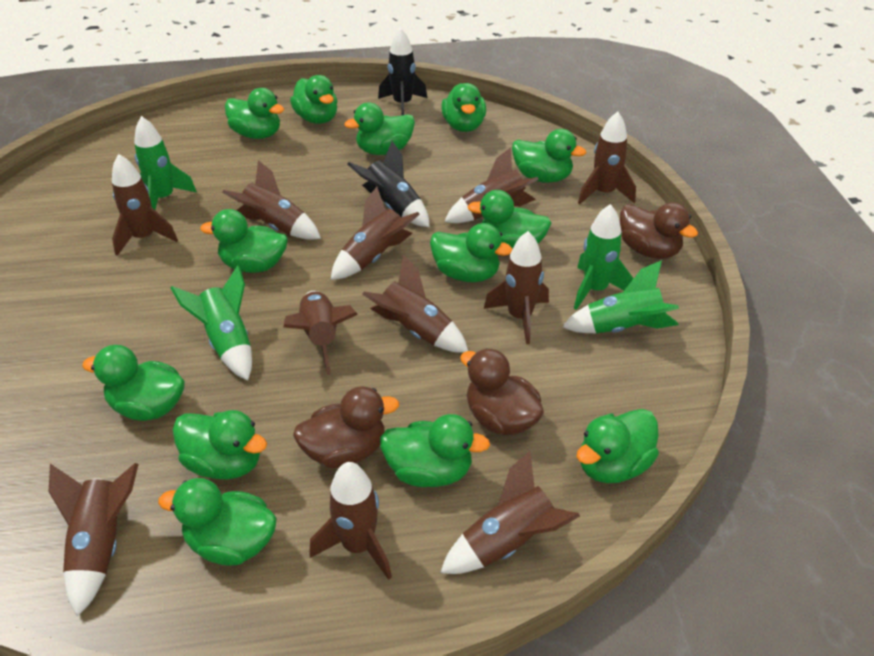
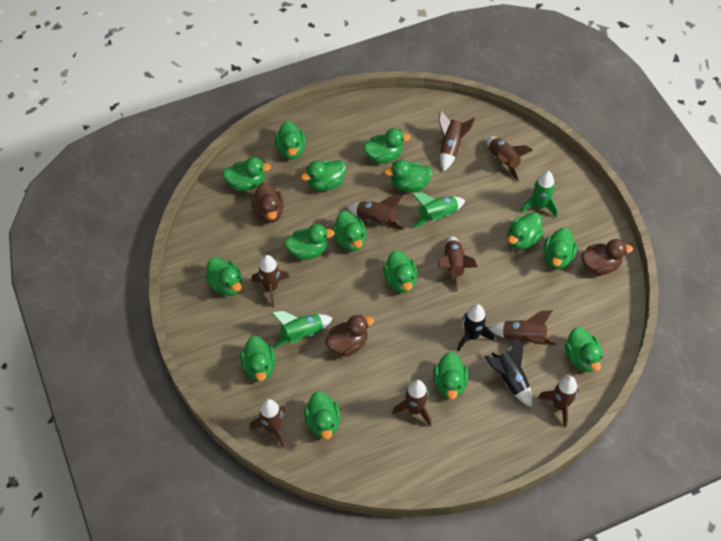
brown rocket: 11 -> 9
green duck: 13 -> 15
green rocket: 4 -> 3

